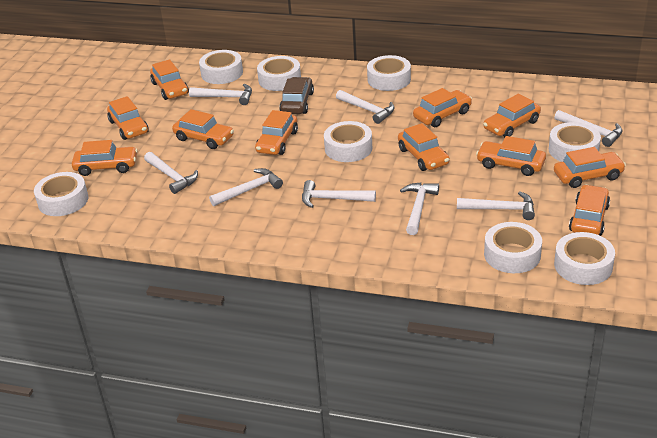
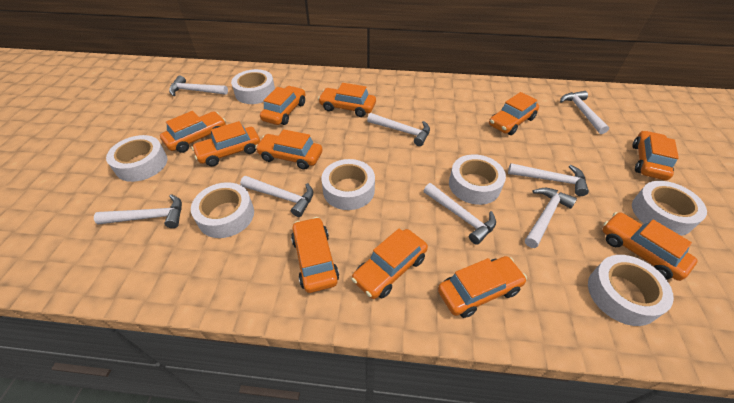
brown car: 1 -> 0
white tape: 8 -> 7

